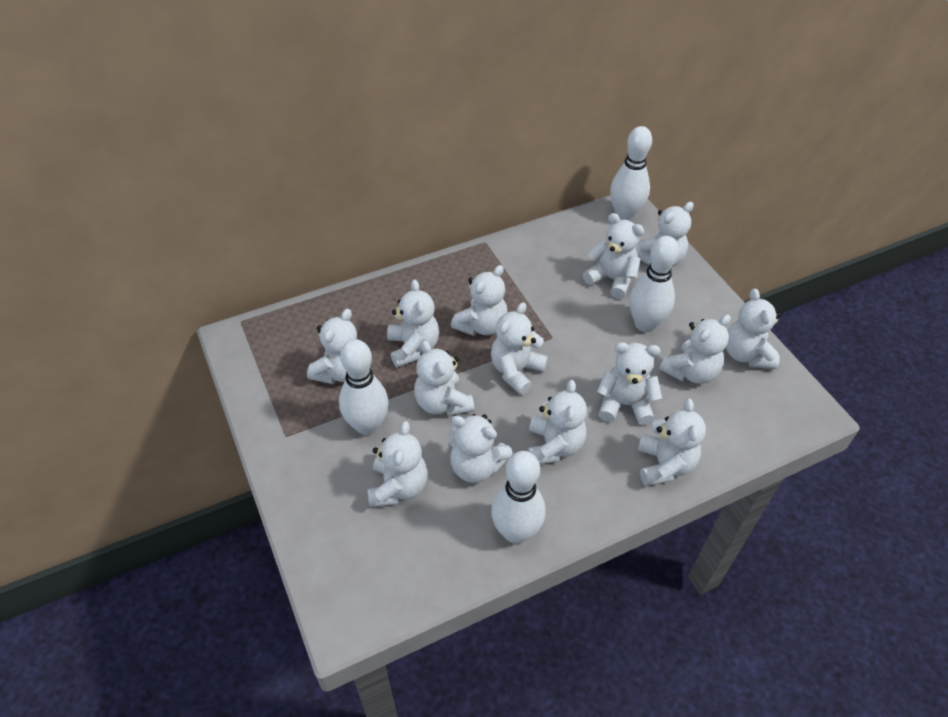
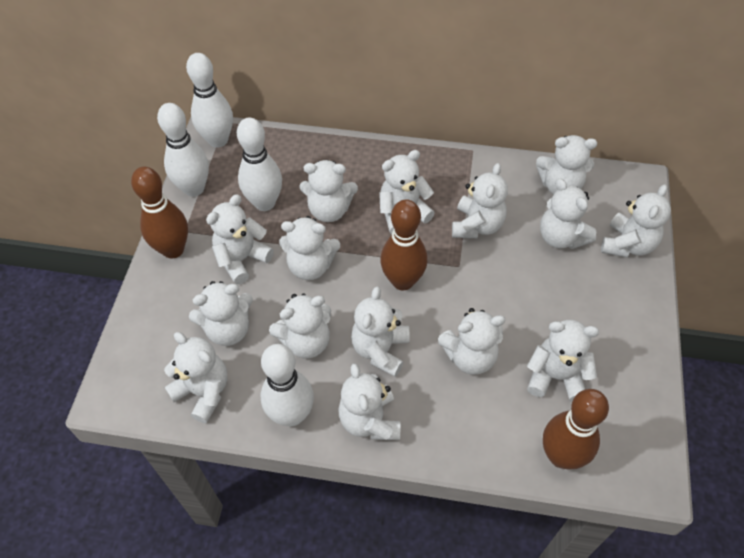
brown bowling pin: 0 -> 3
white teddy bear: 14 -> 15

